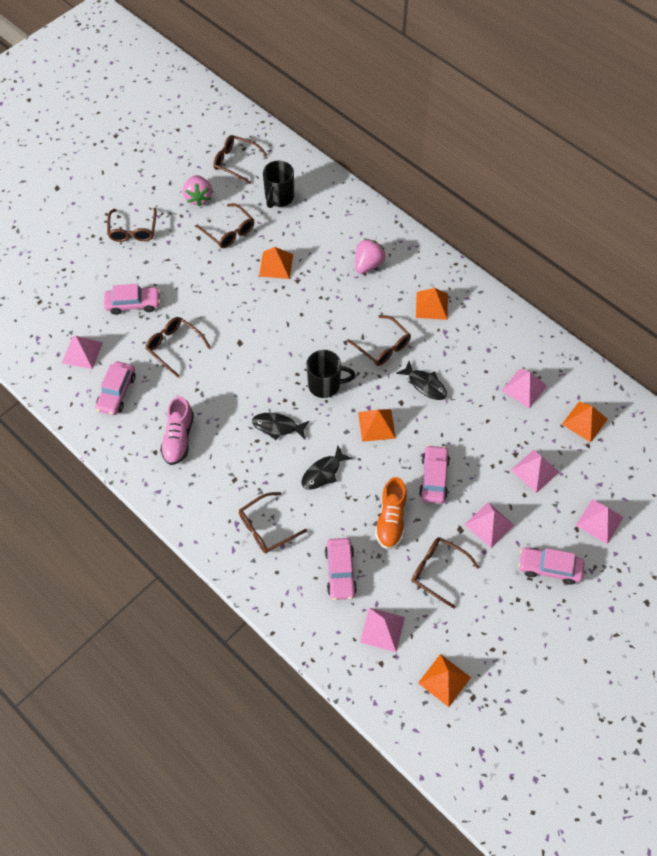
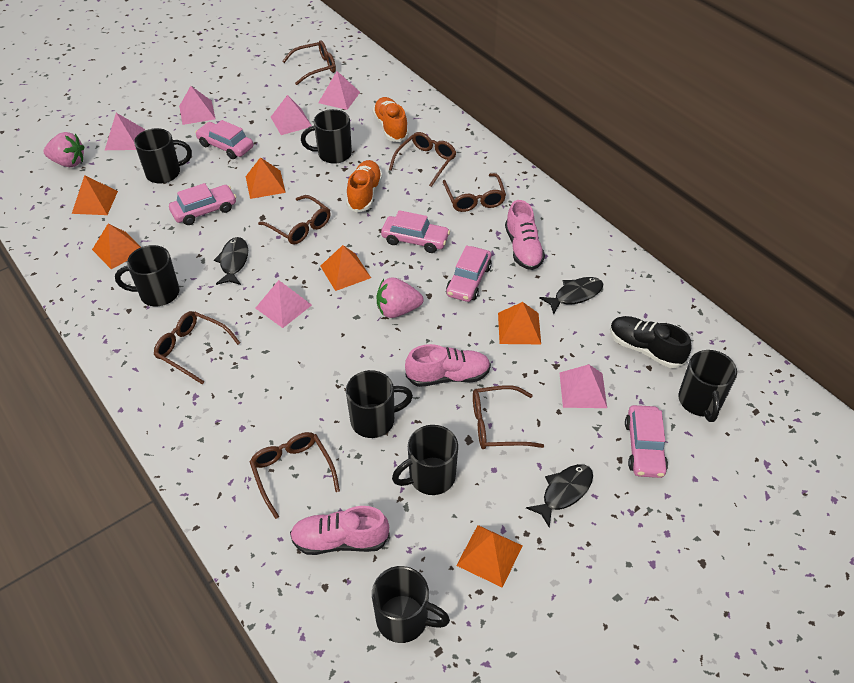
black mug: 2 -> 7
black shoe: 0 -> 1
orange pyramid: 5 -> 6
orange shoe: 1 -> 2
pink shoe: 1 -> 3

